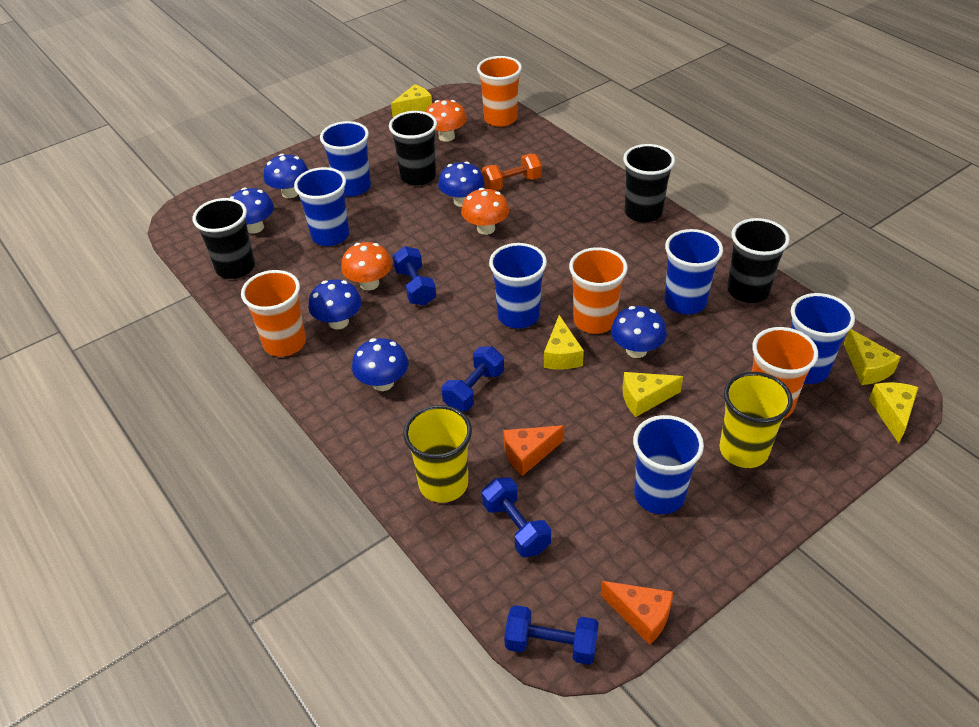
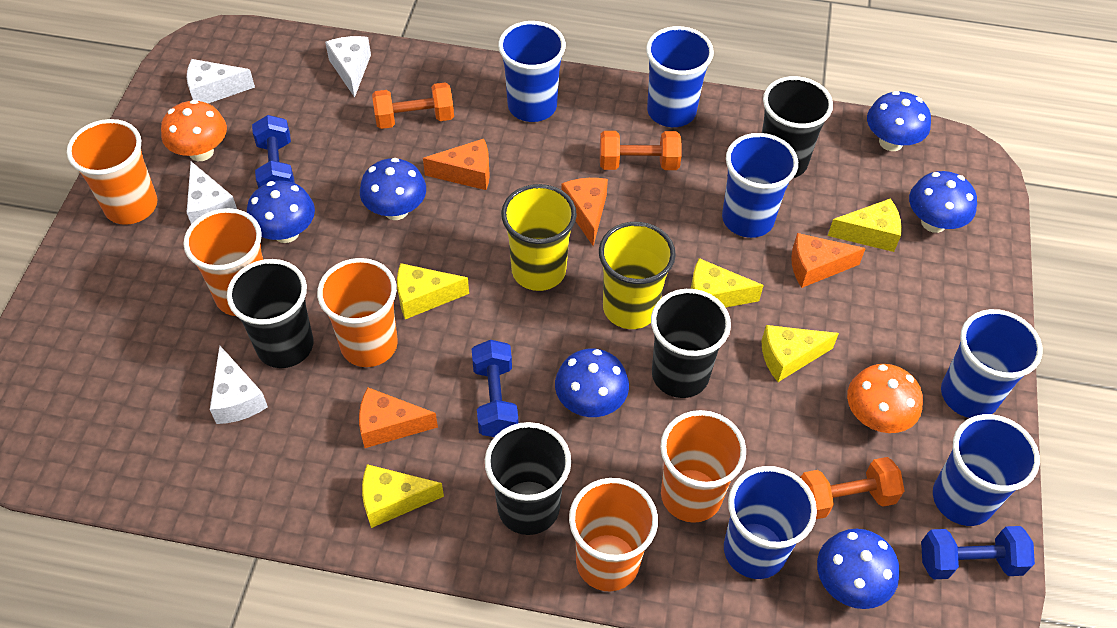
blue dumbbell: 4 -> 3
orange cheese: 2 -> 4
orange cup: 4 -> 5
orange dumbbell: 1 -> 3
orange mushroom: 3 -> 2
white cheese: 0 -> 4

